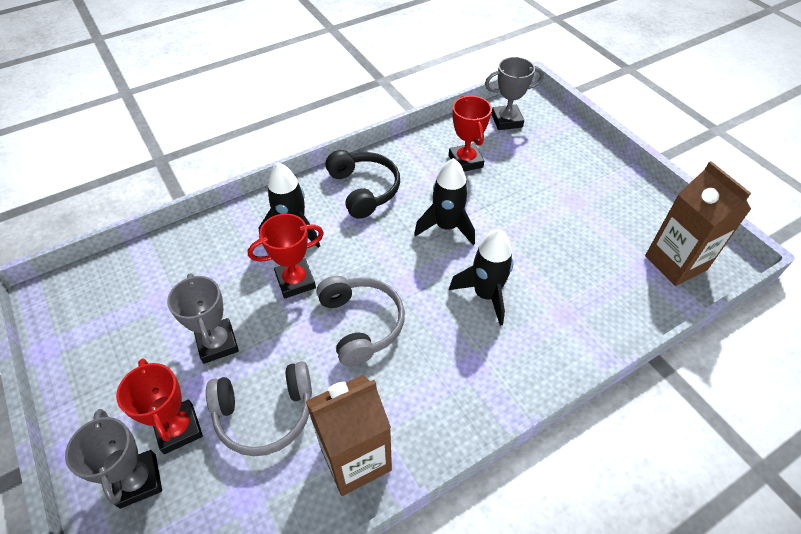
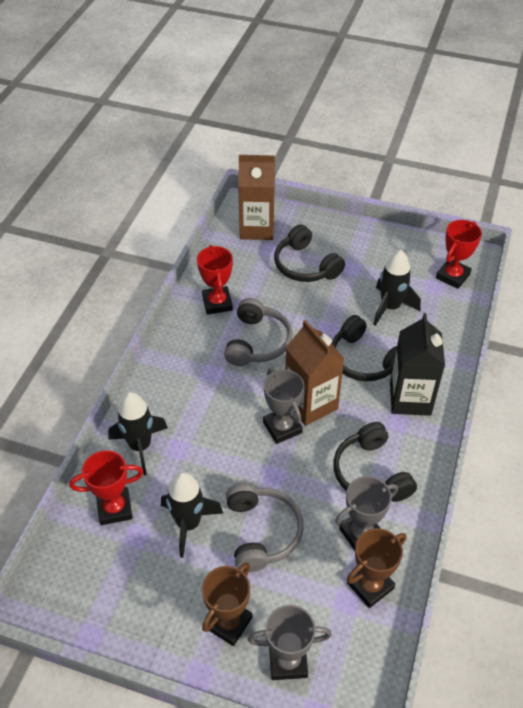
black carton: 0 -> 1
black headphones: 1 -> 3
brown trophy: 0 -> 2

